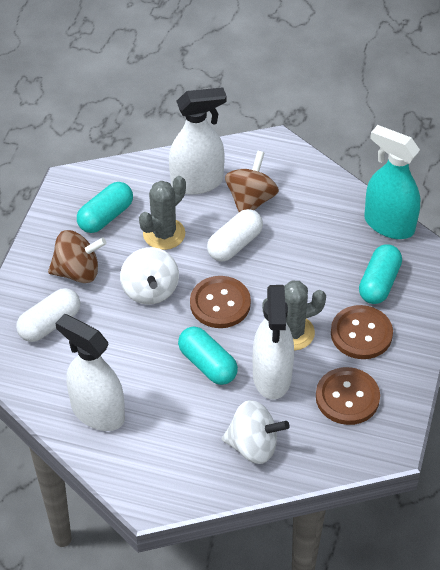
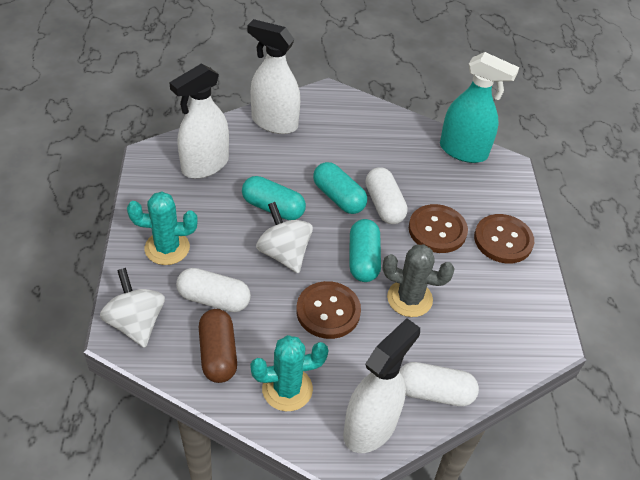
brown capsule: 0 -> 1
brown spinning top: 2 -> 0
grey cactus: 2 -> 1
turquoise cactus: 0 -> 2
white capsule: 2 -> 3

